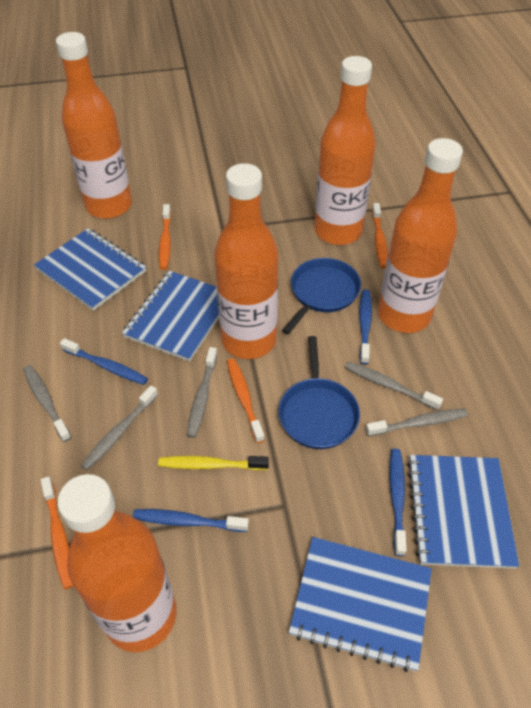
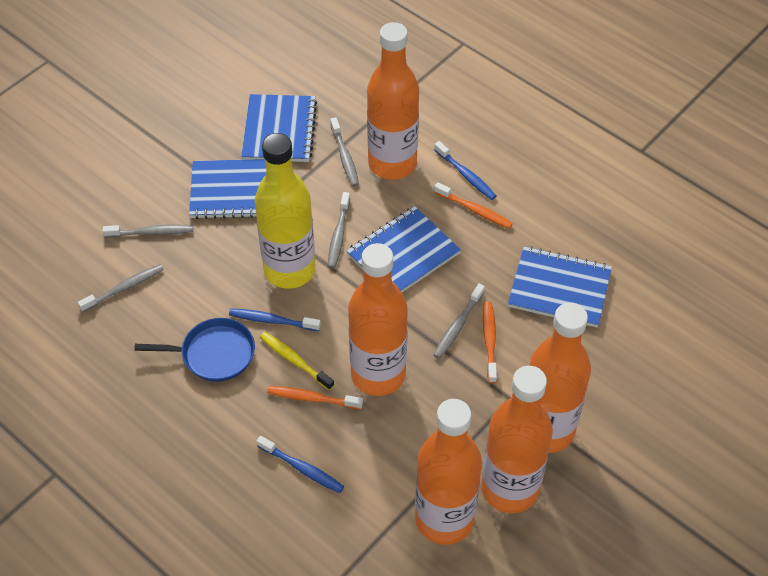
blue pan: 2 -> 1
blue toothbrush: 4 -> 3
orange toothbrush: 4 -> 3
yellow bottle: 0 -> 1

